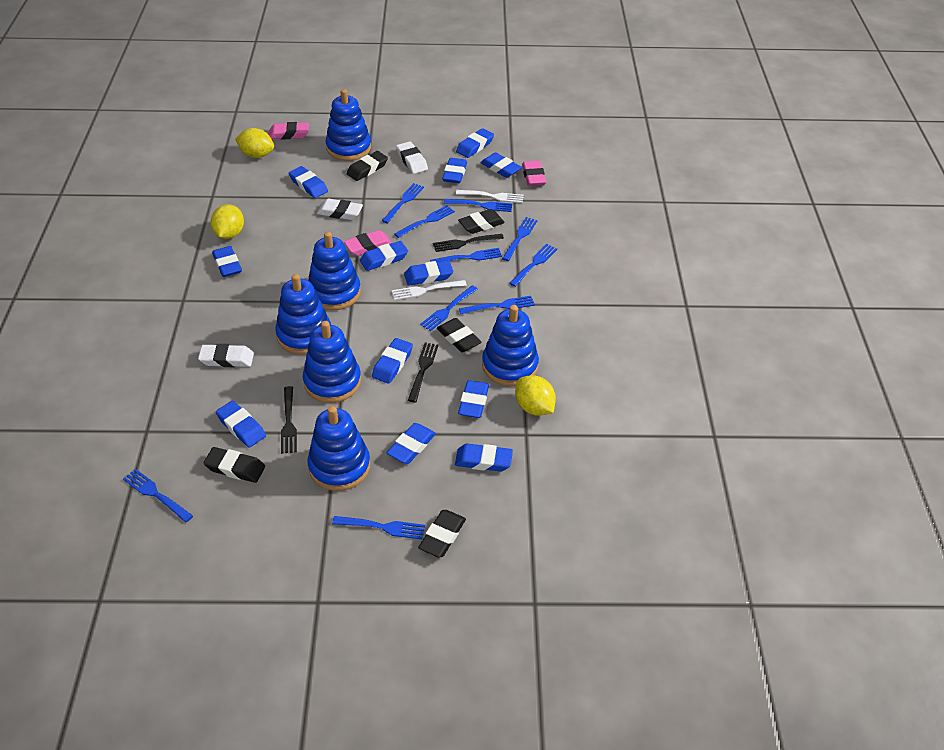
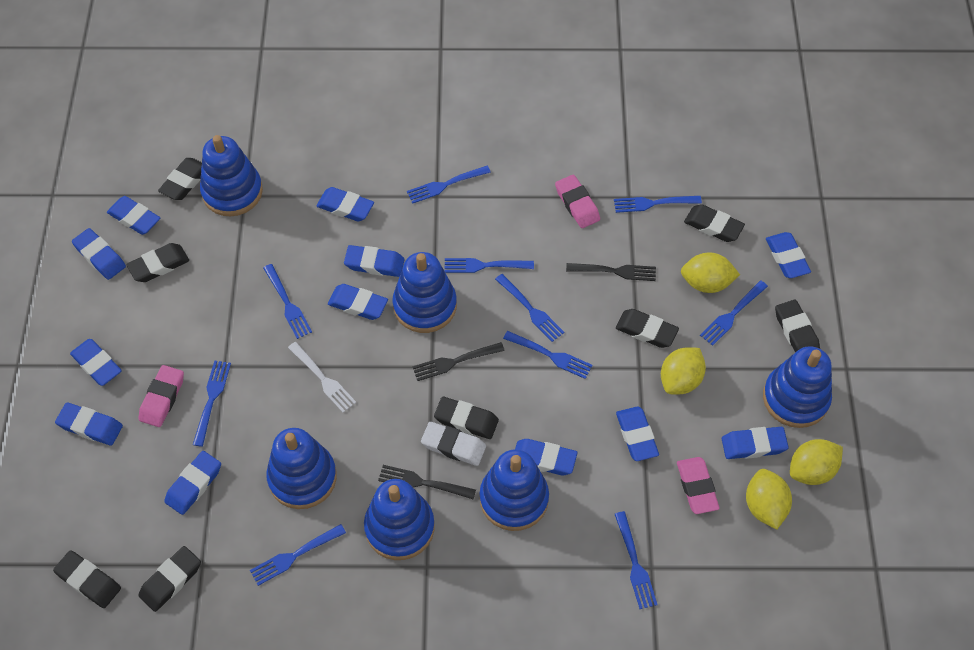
black eraser: 5 -> 8
white eraser: 3 -> 1
white fork: 2 -> 1
yellow lemon: 3 -> 4

